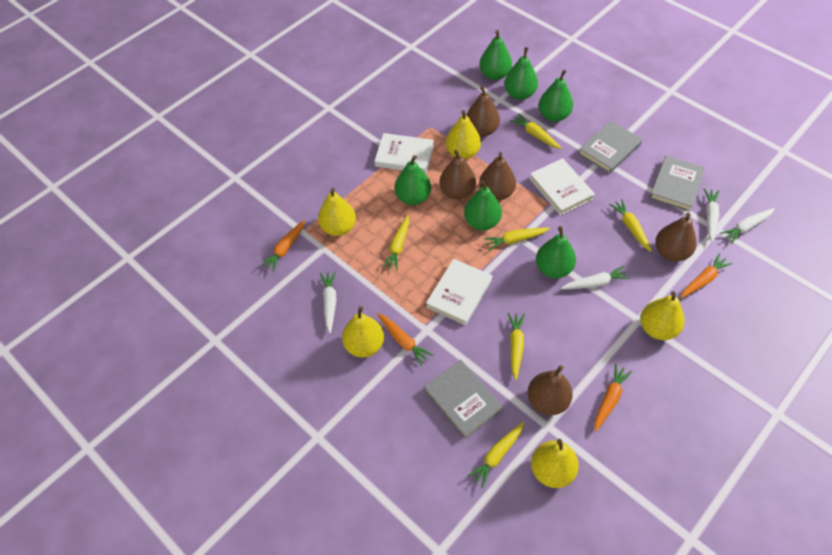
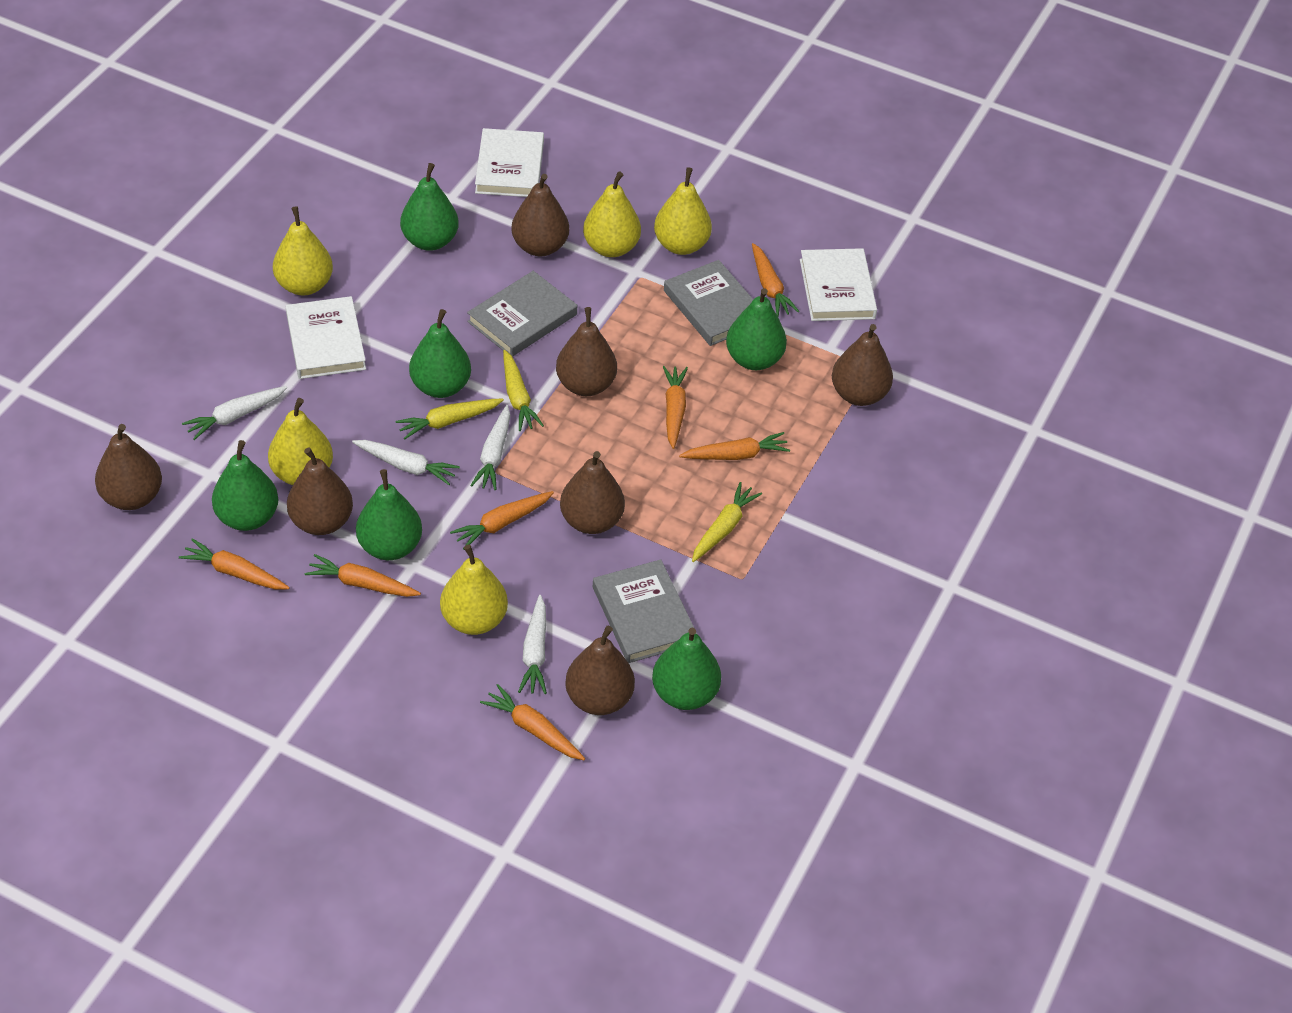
brown pear: 5 -> 7
orange carrot: 4 -> 7
yellow carrot: 6 -> 3

